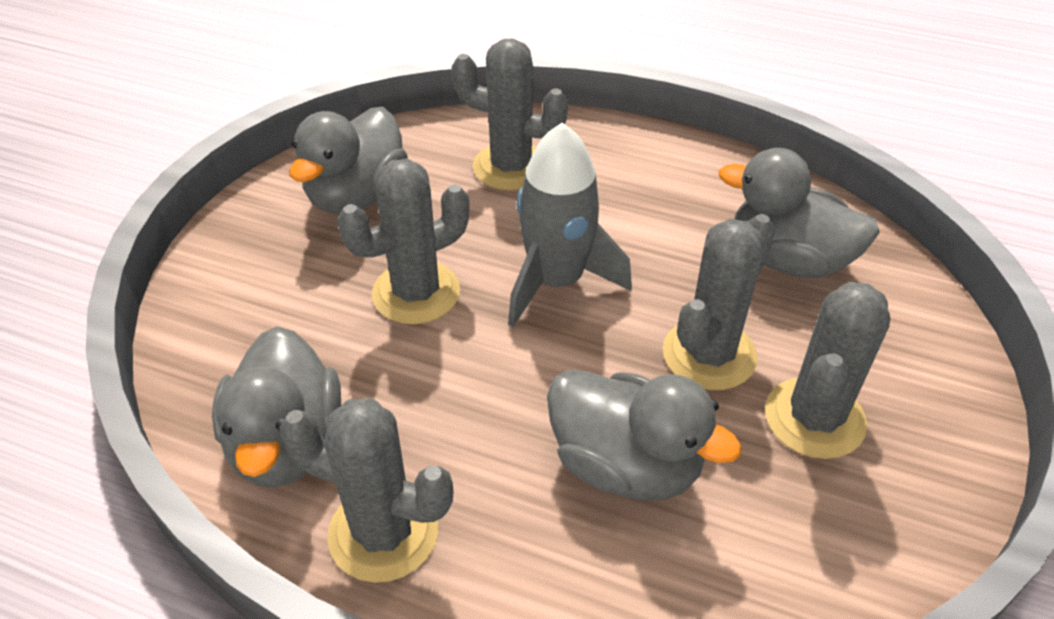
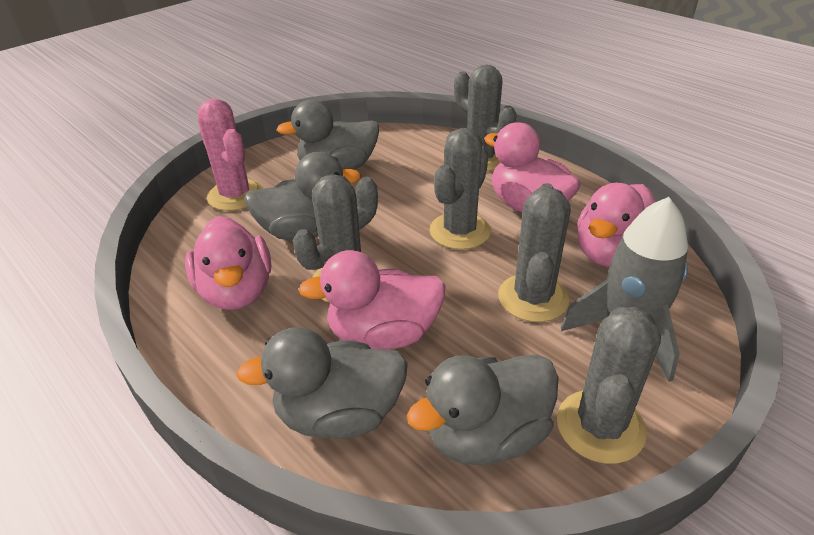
pink cactus: 0 -> 1
pink duck: 0 -> 4

